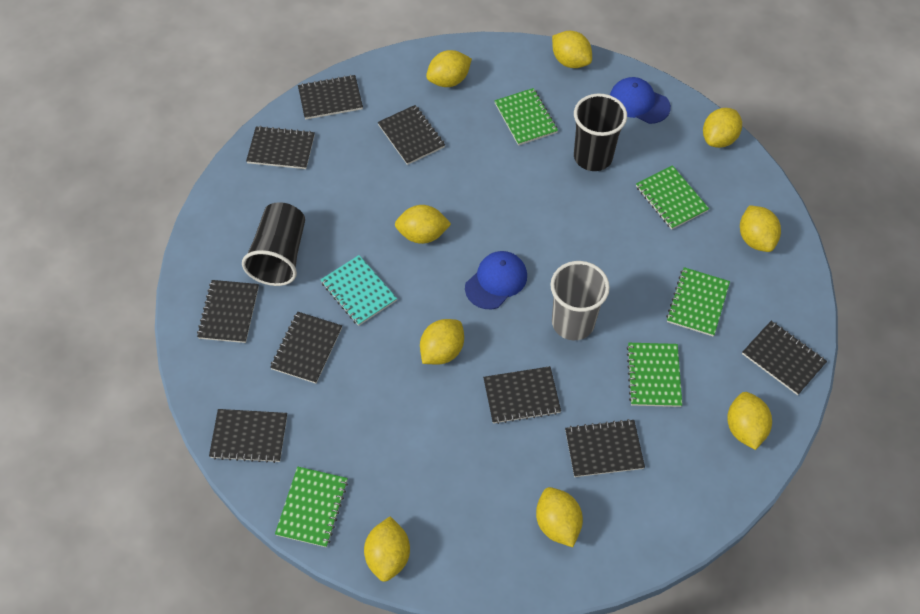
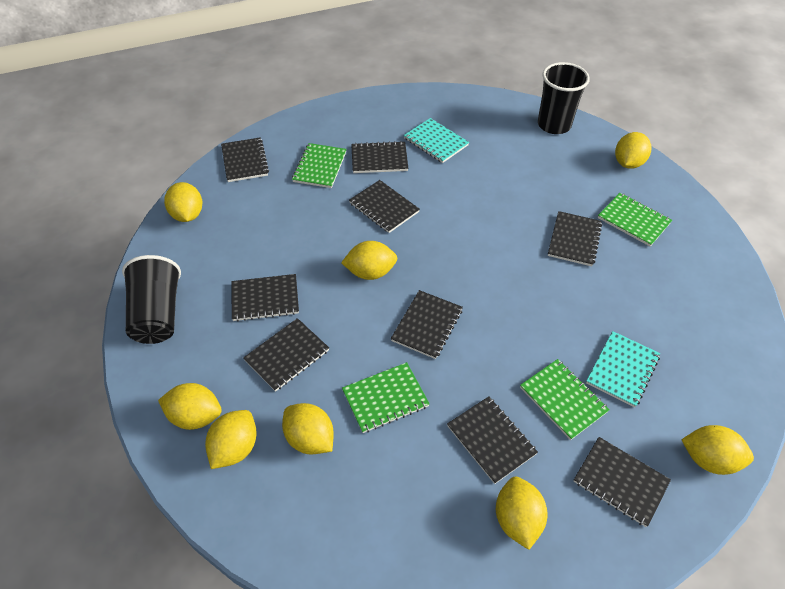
blue cap: 2 -> 0
green notebook: 5 -> 4
grey cup: 1 -> 0
turquoise notebook: 1 -> 2
yellow lemon: 9 -> 8

